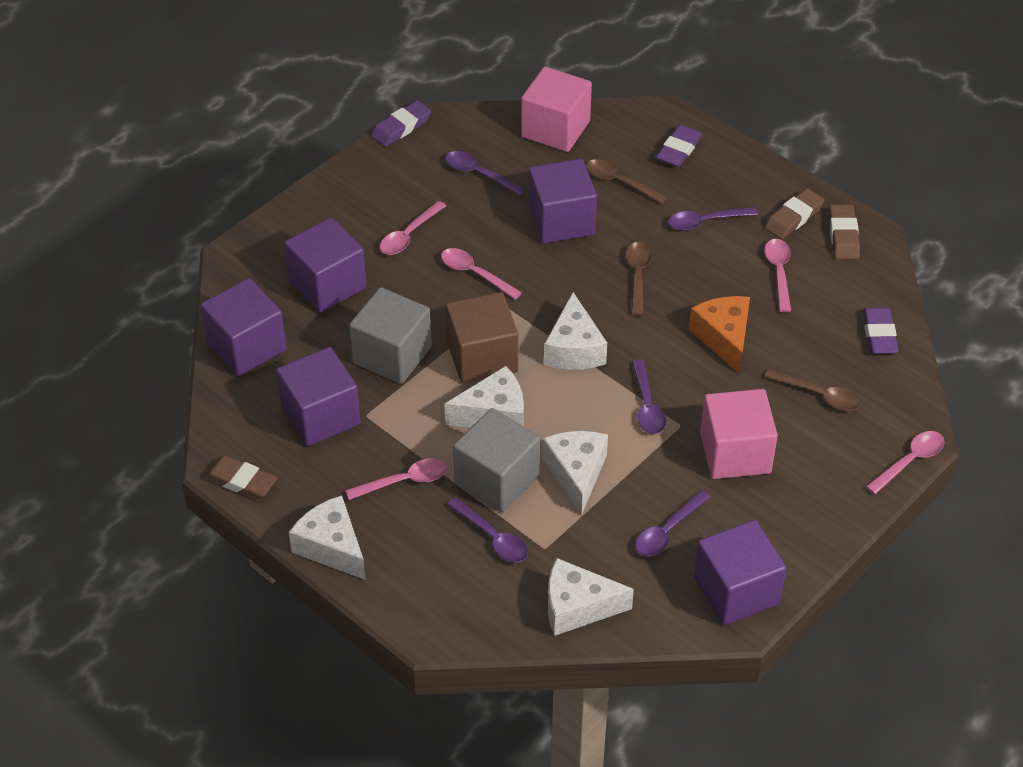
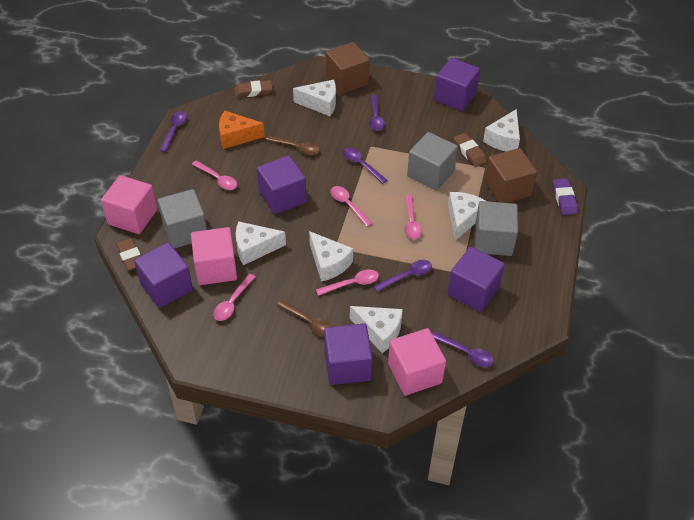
brown cube: 1 -> 2
brown spoon: 3 -> 2
grey cube: 2 -> 3
pink cube: 2 -> 3
purple eraser: 3 -> 1
white cheese: 5 -> 6

